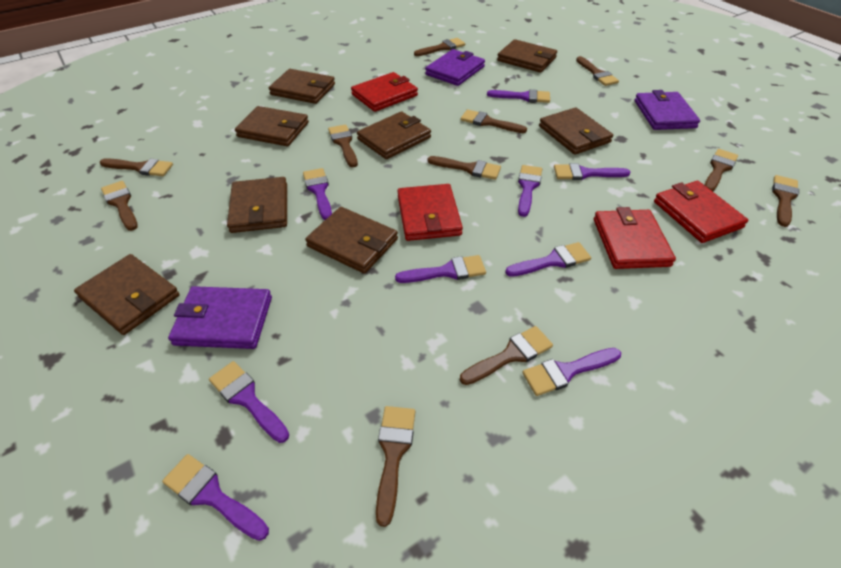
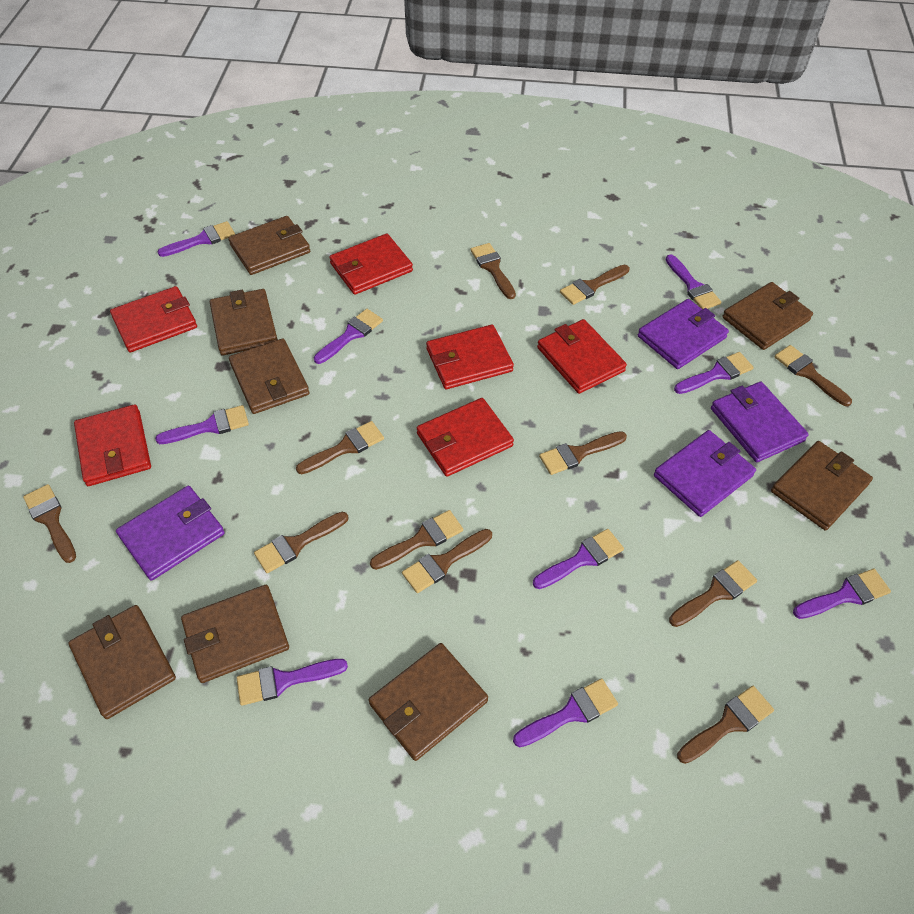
purple wallet: 3 -> 4
red wallet: 4 -> 6

